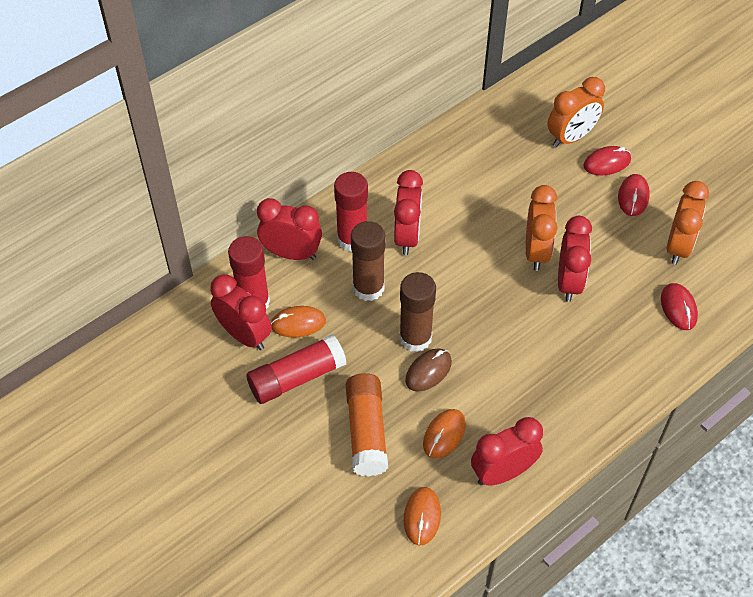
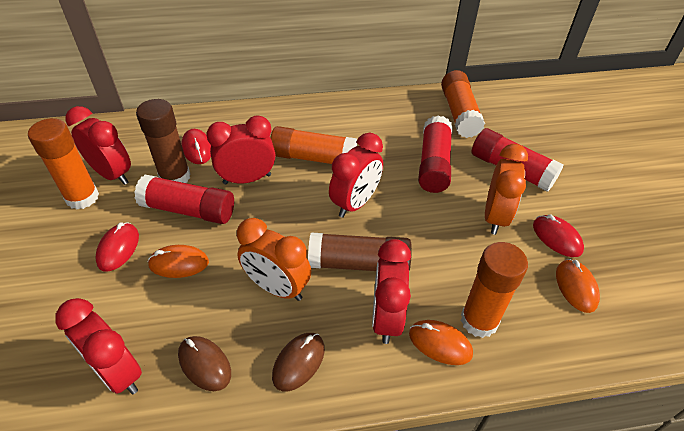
brown mouse: 1 -> 2
orange clock: 3 -> 2
orange glue stick: 1 -> 4

